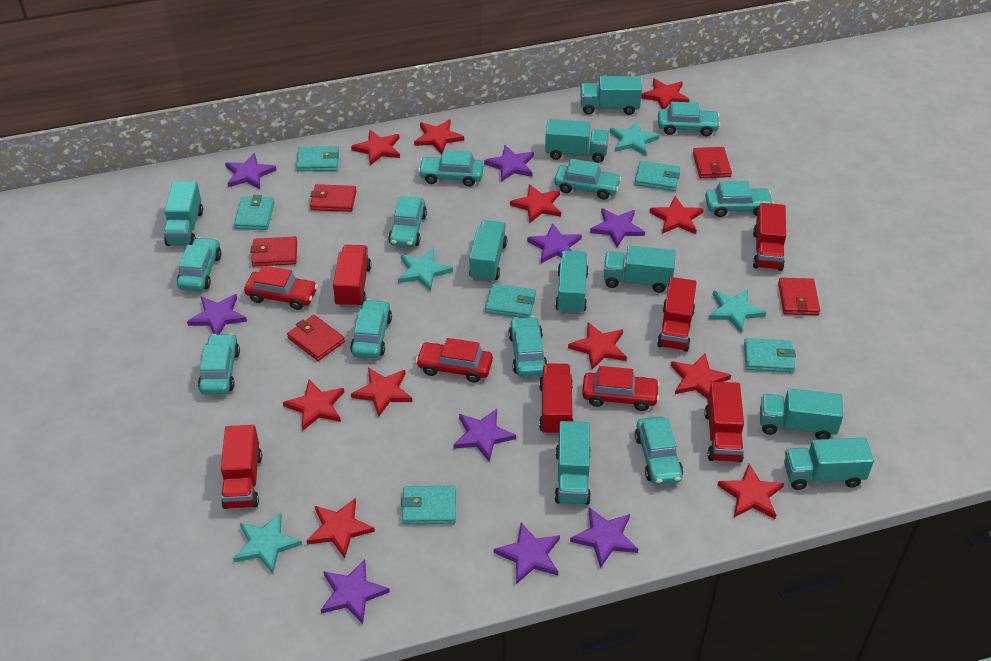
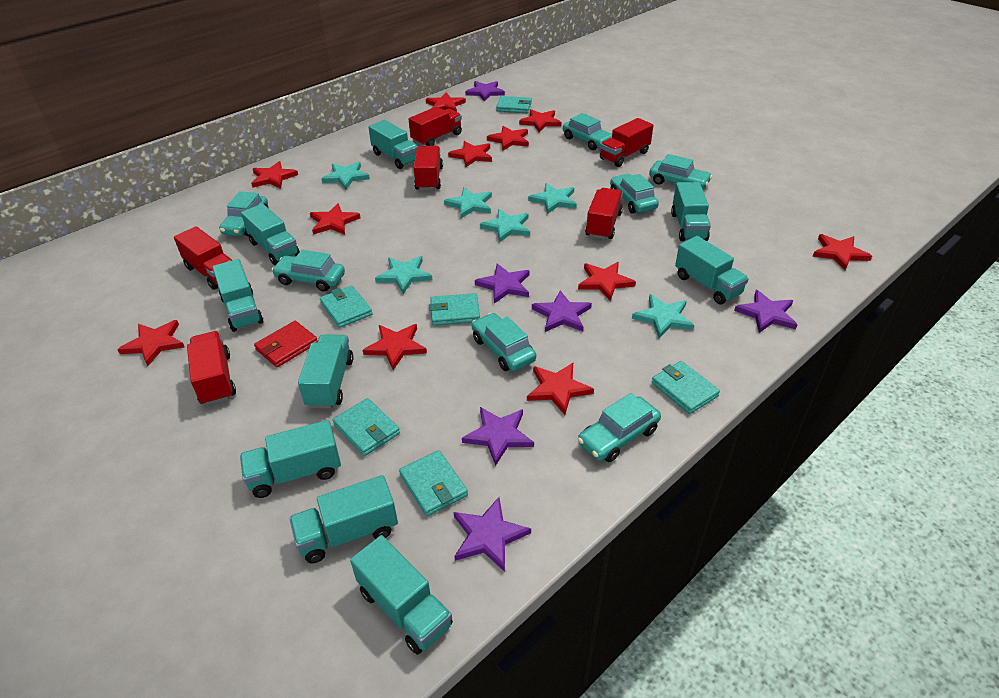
purple star: 9 -> 6
red car: 3 -> 0
red wallet: 5 -> 1
turquoise car: 10 -> 7
turquoise star: 4 -> 6

